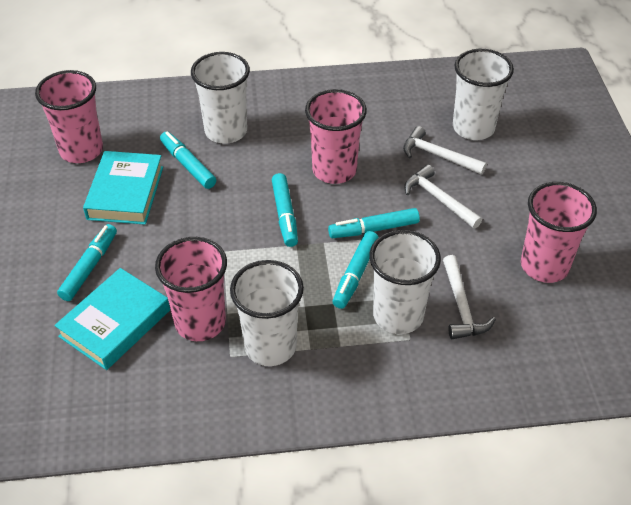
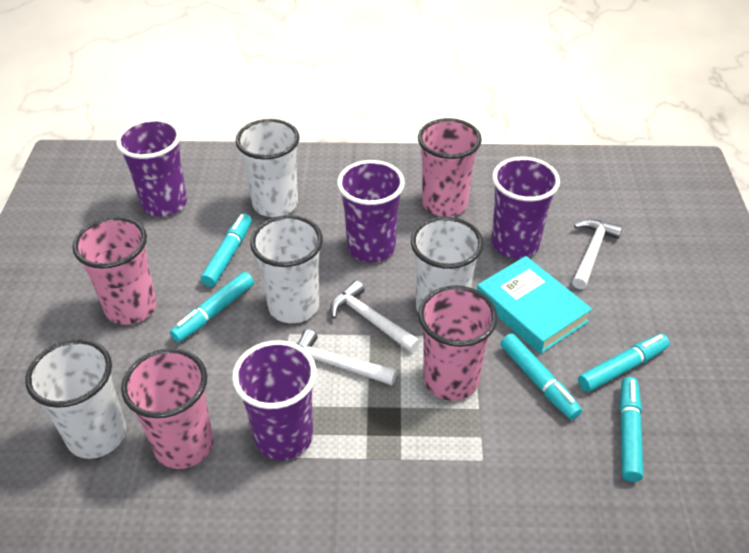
purple cup: 0 -> 4
turquoise book: 2 -> 1

